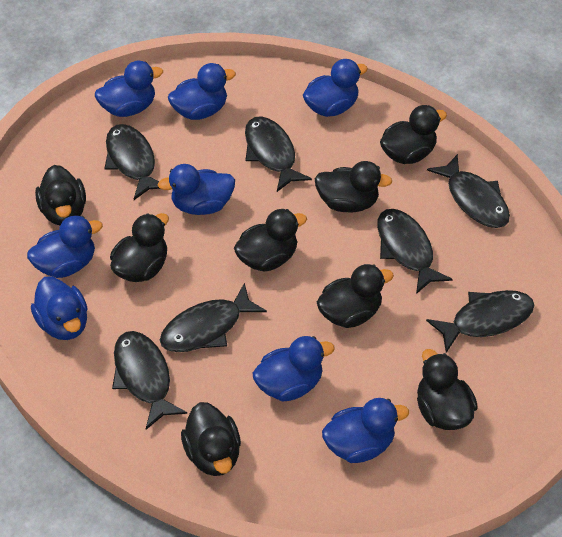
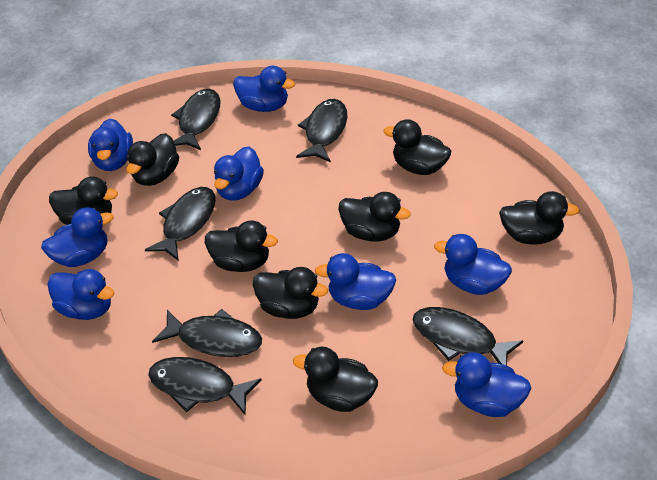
black fish: 7 -> 6

